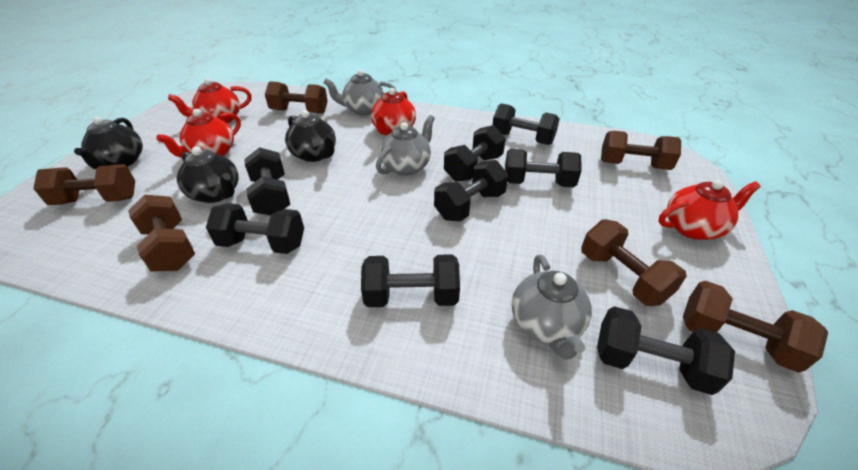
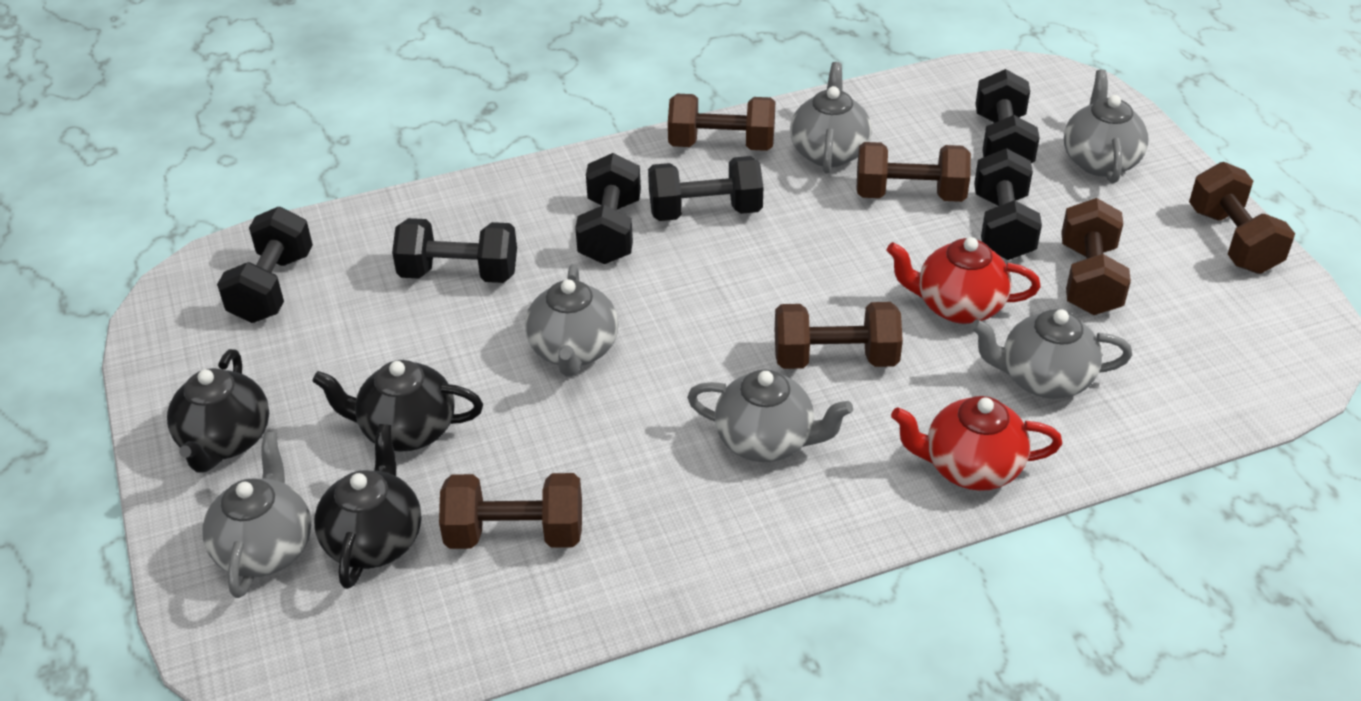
black dumbbell: 8 -> 6
grey teapot: 3 -> 6
red teapot: 4 -> 2

